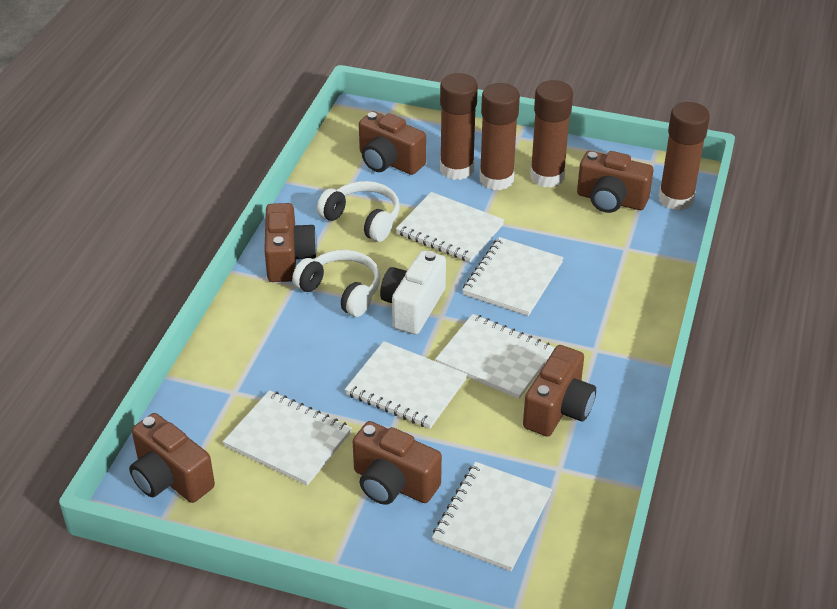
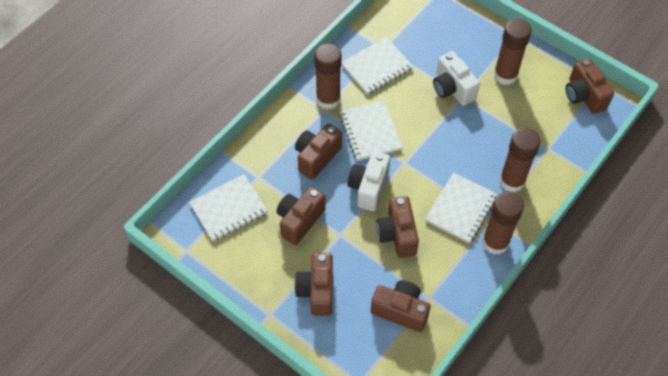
white camera: 1 -> 2
white headphones: 2 -> 0
white notebook: 6 -> 4

